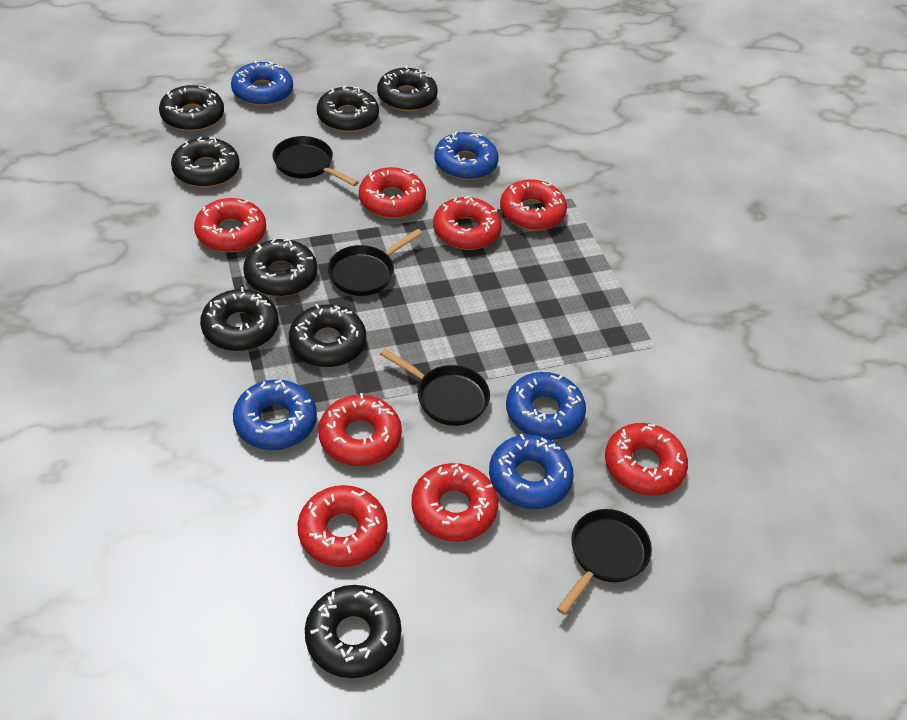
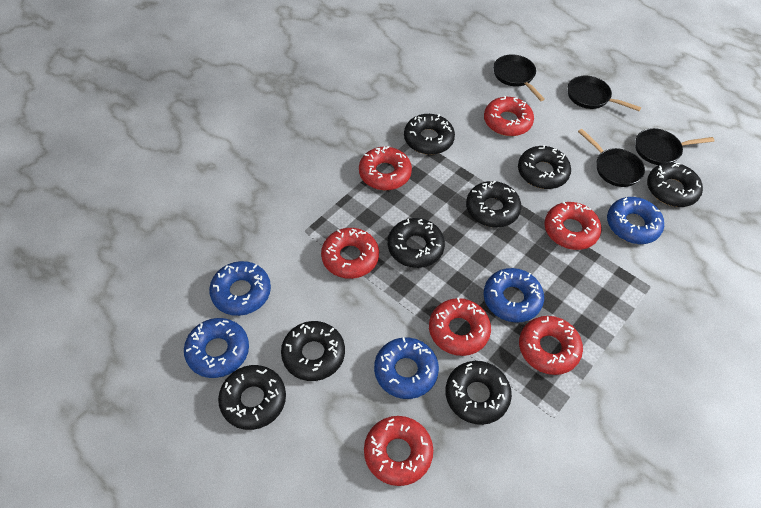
red donut: 8 -> 7

